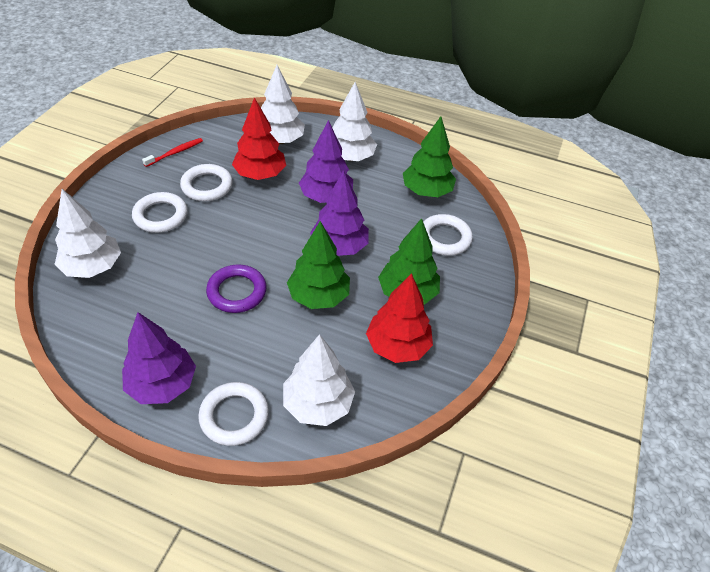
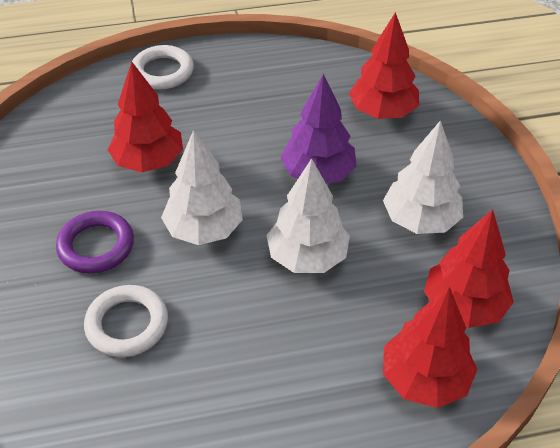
green tree: 3 -> 0
purple tree: 3 -> 1
red toothbrush: 1 -> 0
red tree: 2 -> 4
white ring: 4 -> 2
white tree: 4 -> 3

